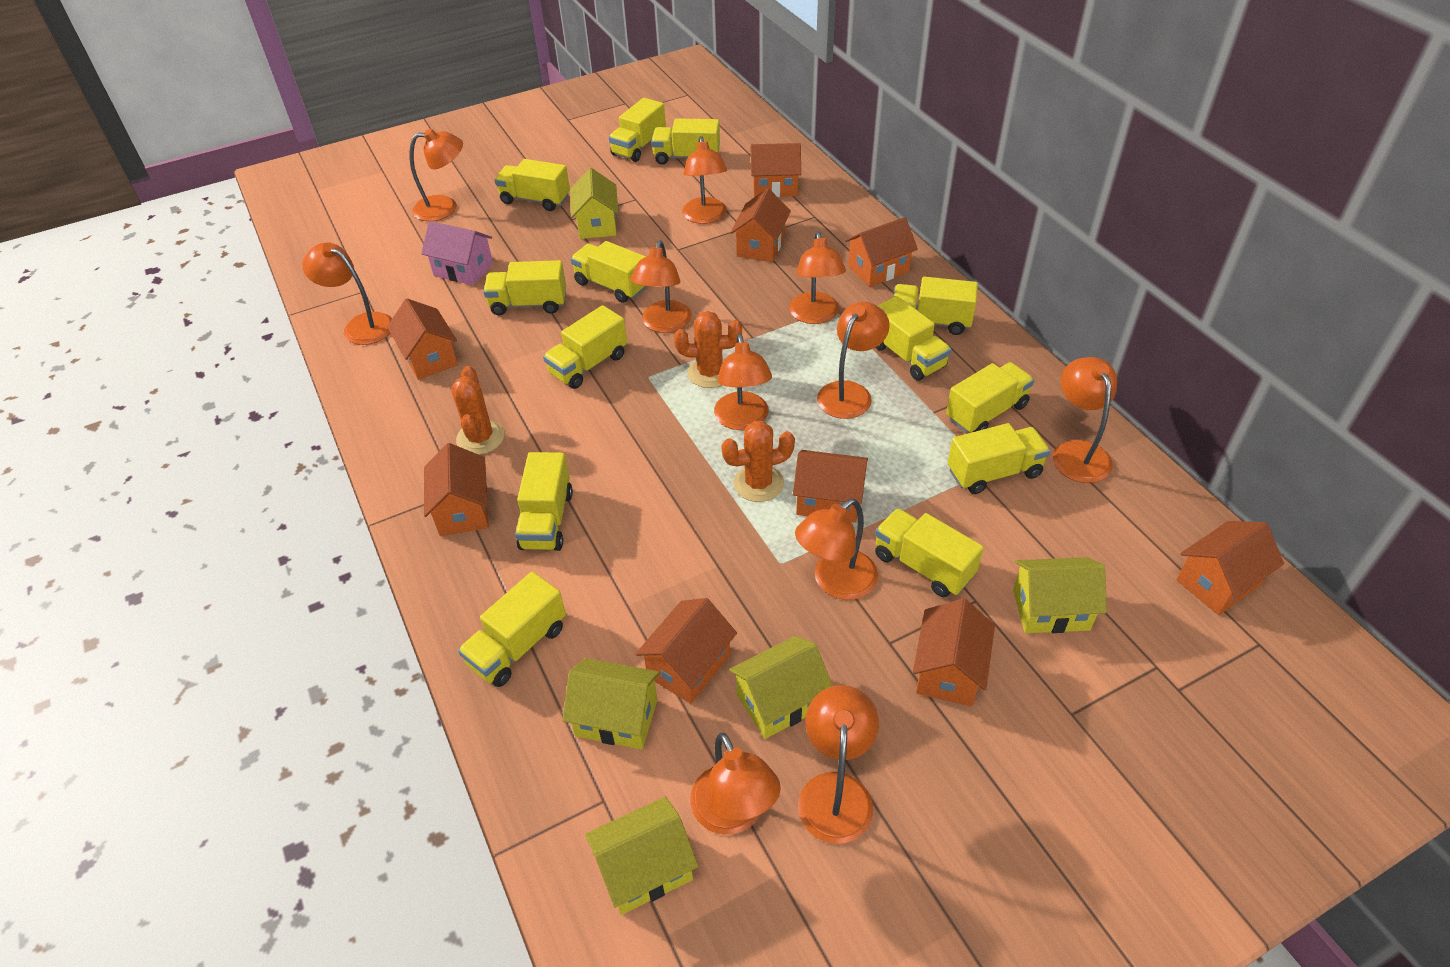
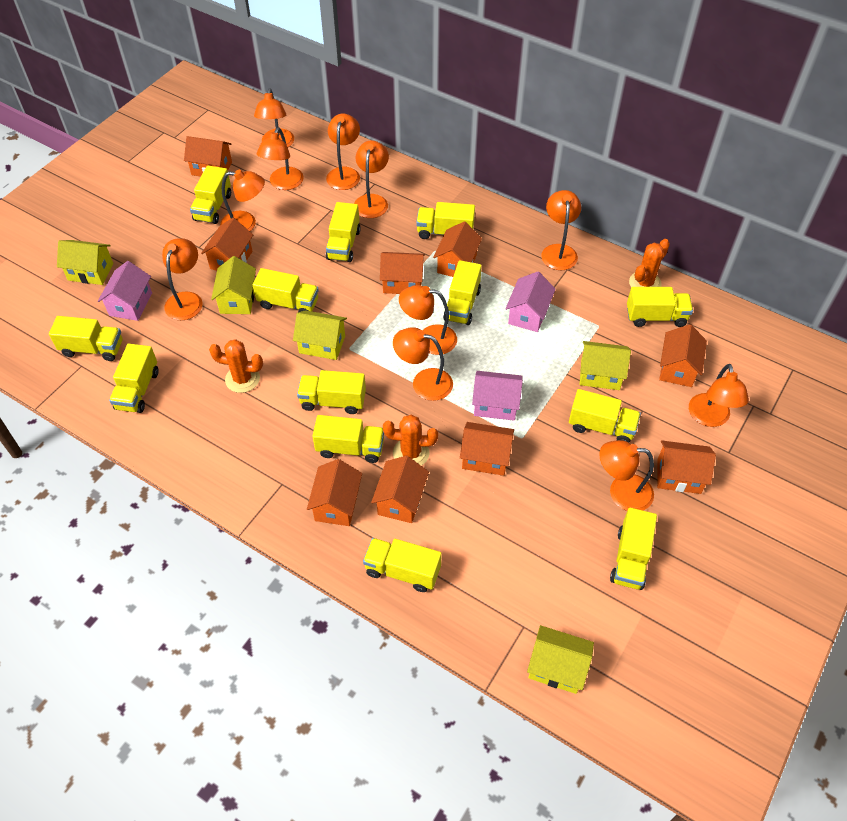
pink house: 1 -> 3

